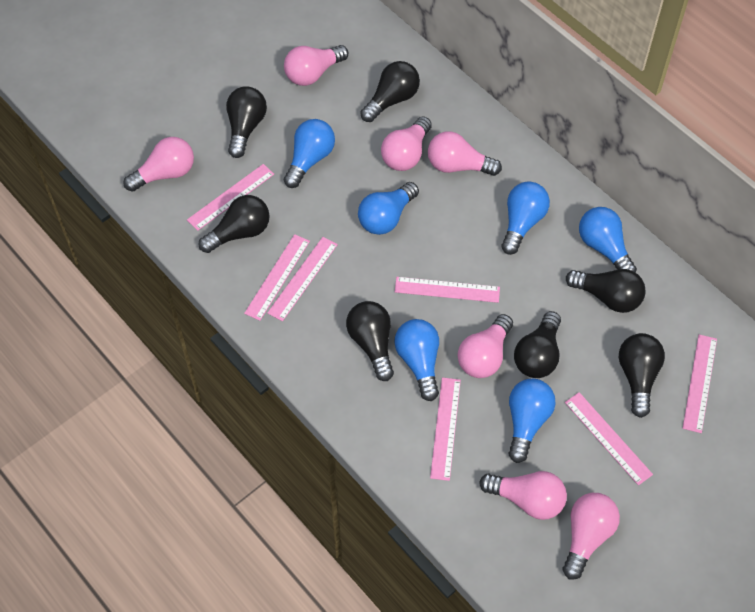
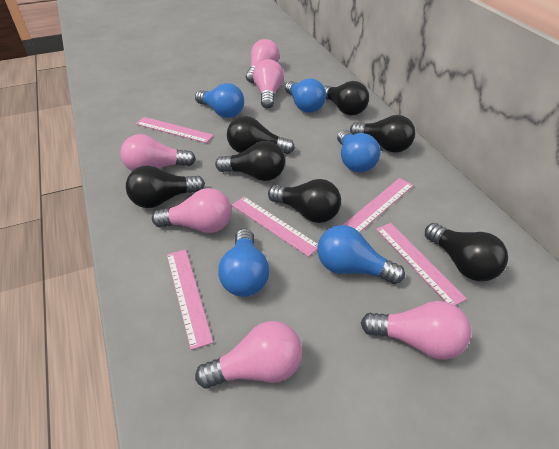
blue light bulb: 6 -> 5
pink light bulb: 7 -> 6
pink ruler: 7 -> 5

